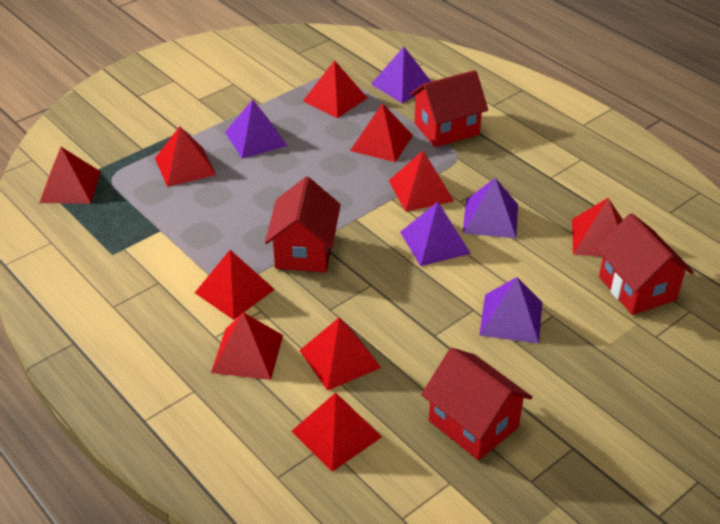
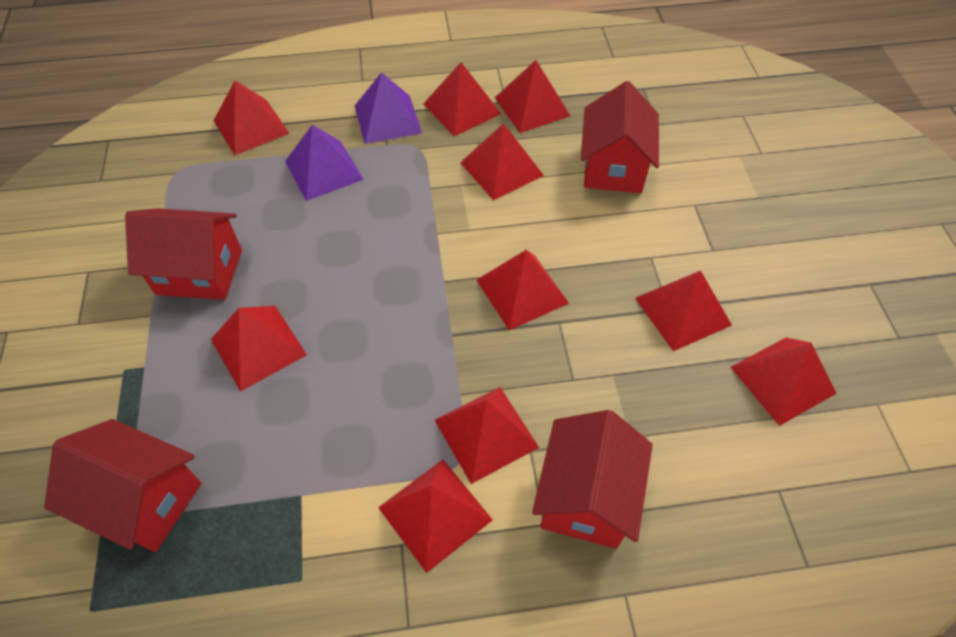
purple pyramid: 5 -> 2

